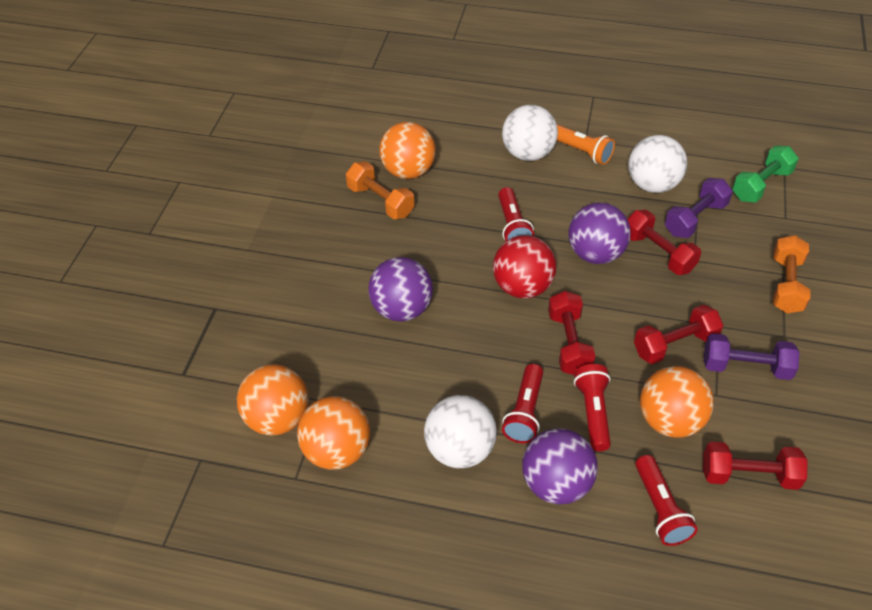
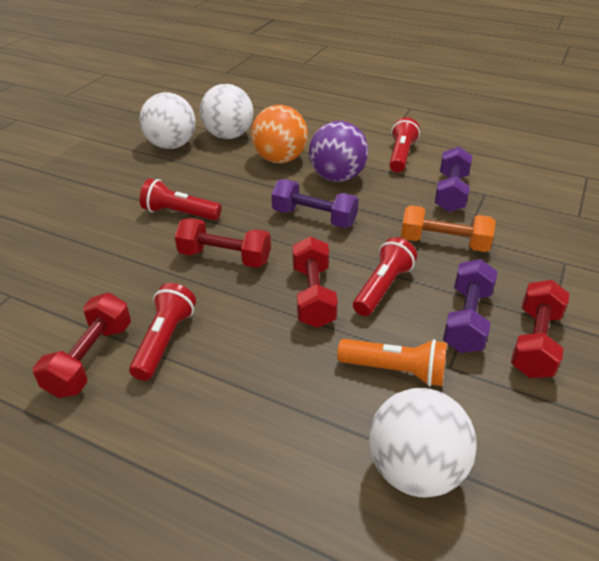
green dumbbell: 1 -> 0
orange ball: 4 -> 1
orange dumbbell: 2 -> 1
purple ball: 3 -> 1
purple dumbbell: 2 -> 3
red ball: 1 -> 0

